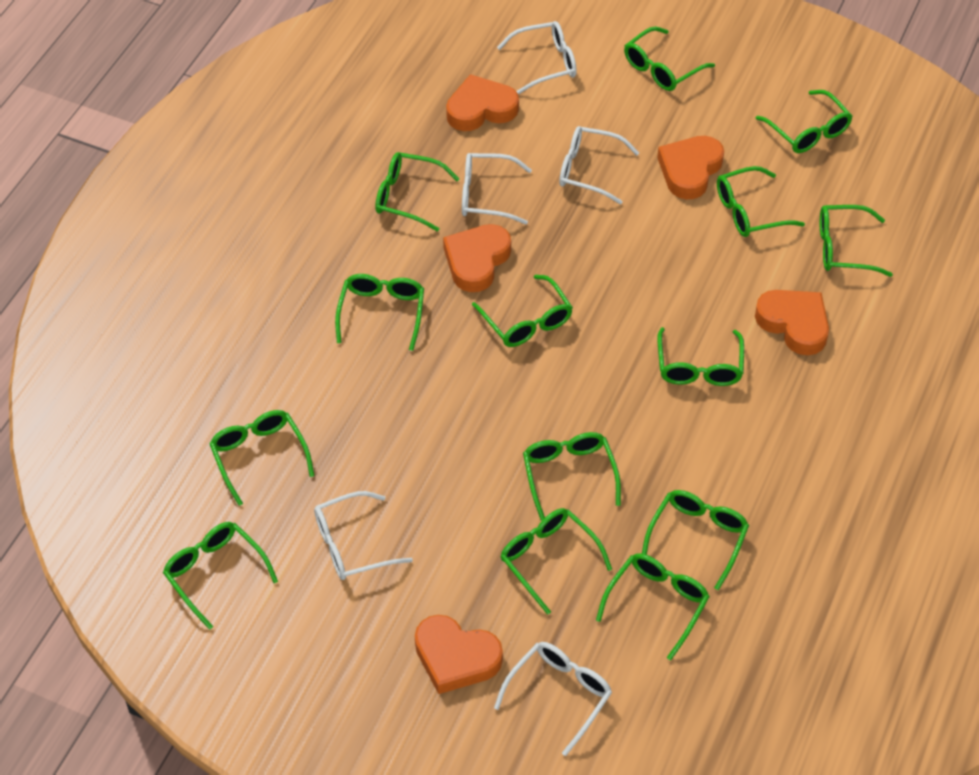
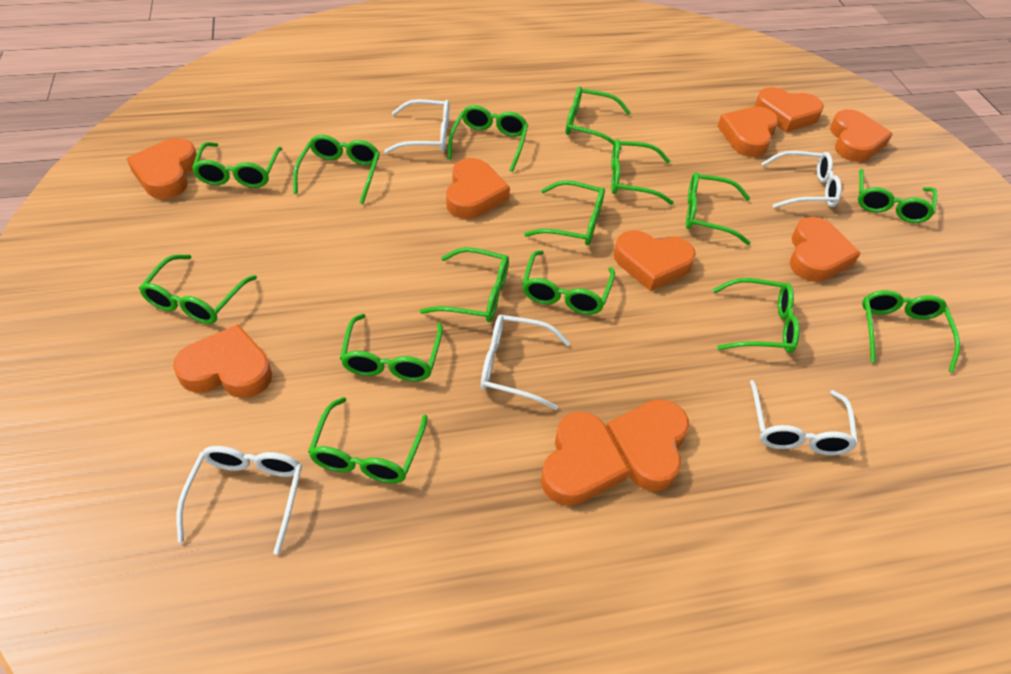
green glasses: 14 -> 15
orange heart: 5 -> 10

